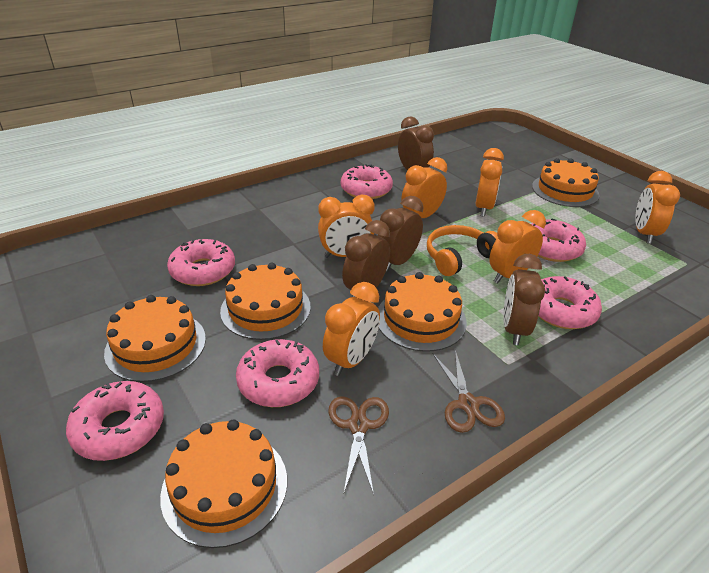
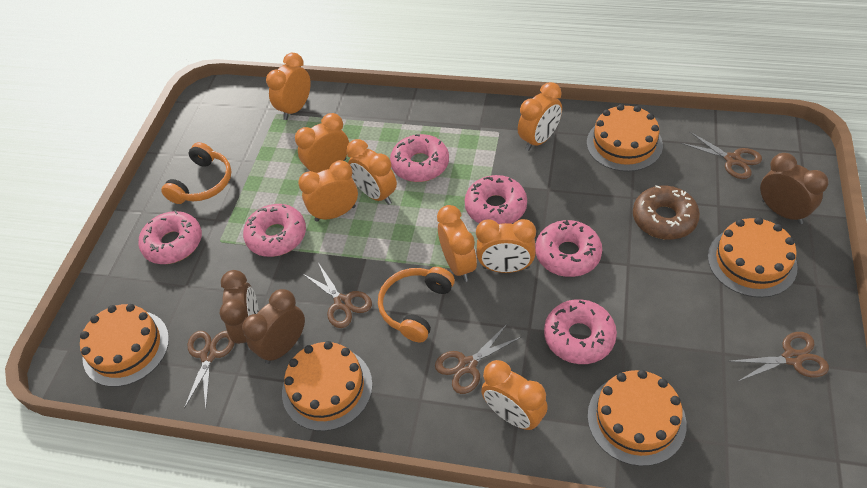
brown clock: 4 -> 3
brown donut: 0 -> 1
brown scissors: 2 -> 5
orange clock: 6 -> 8
orange headphones: 1 -> 2

